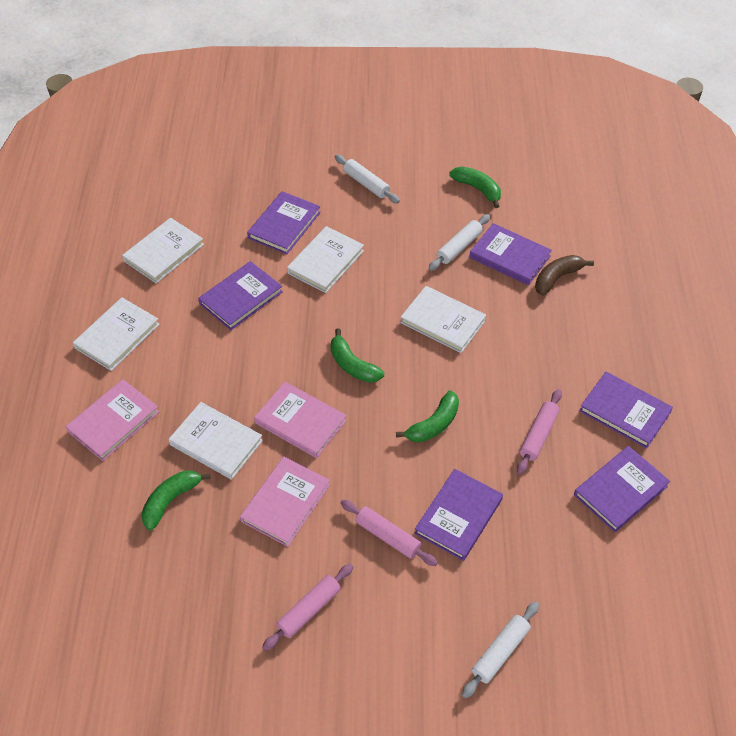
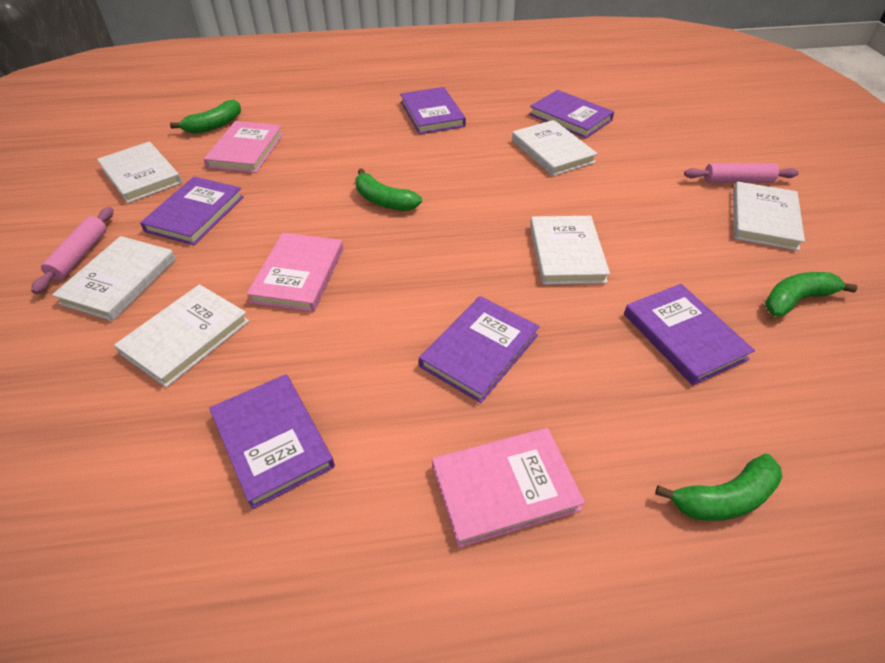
brown banana: 1 -> 0
pink rolling pin: 3 -> 2
white book: 5 -> 6
white rolling pin: 3 -> 0

